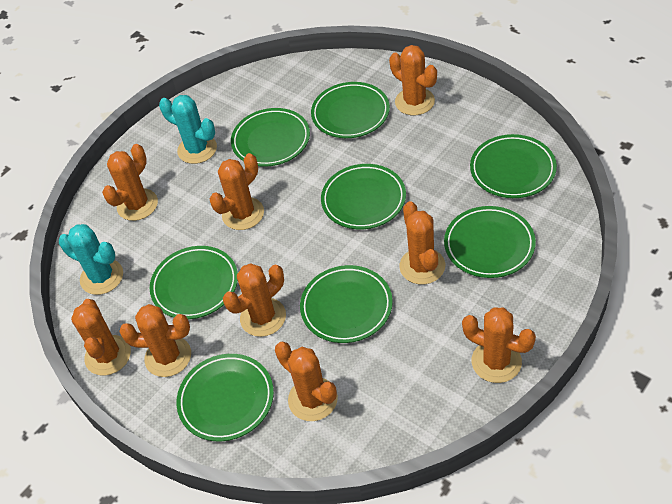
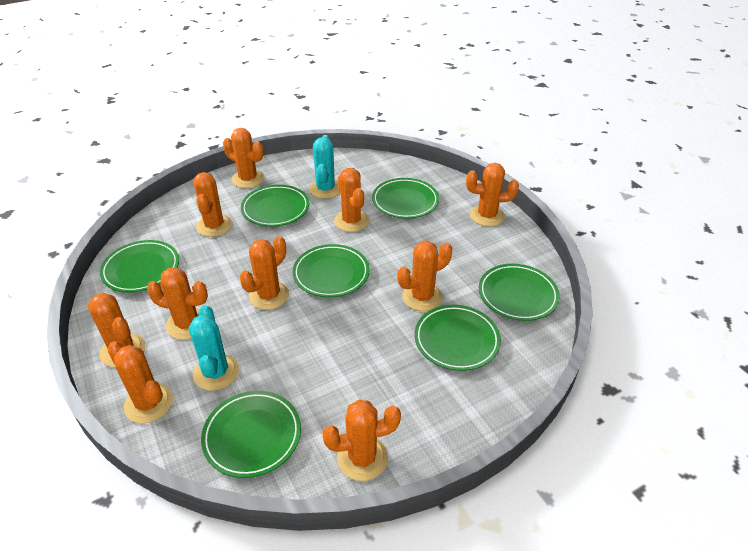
green plate: 8 -> 7
orange cactus: 9 -> 10

